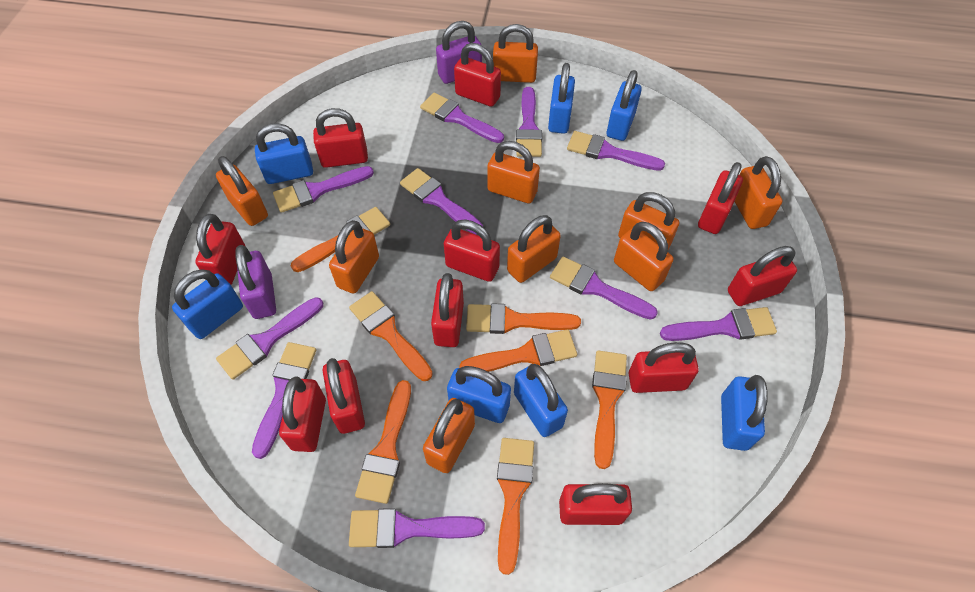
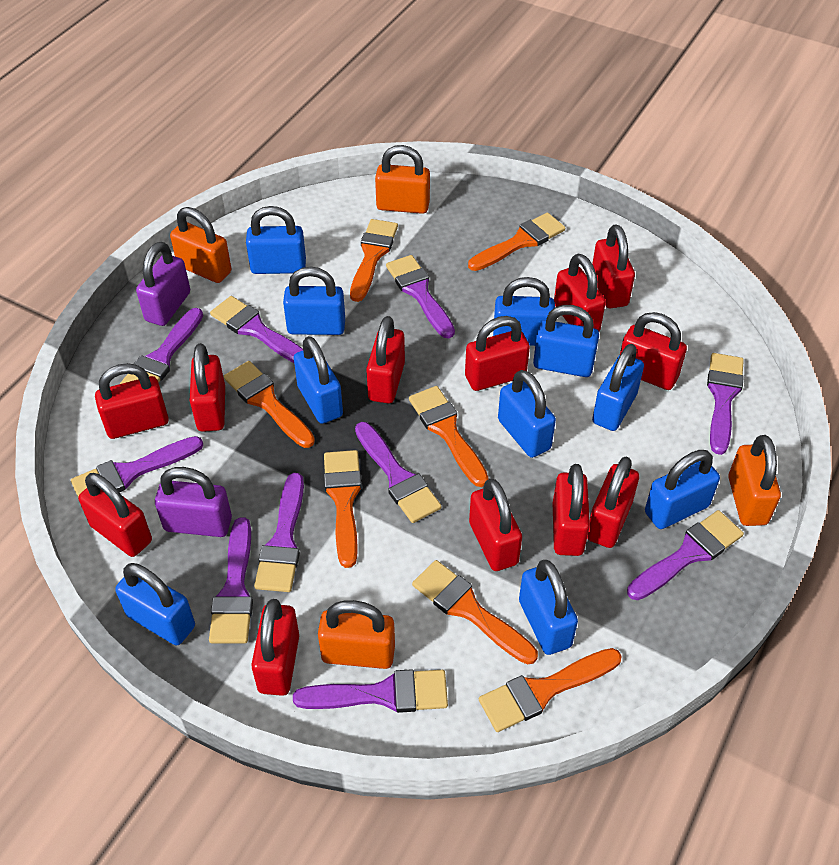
blue padlock: 7 -> 10
orange padlock: 9 -> 4
red padlock: 11 -> 12

